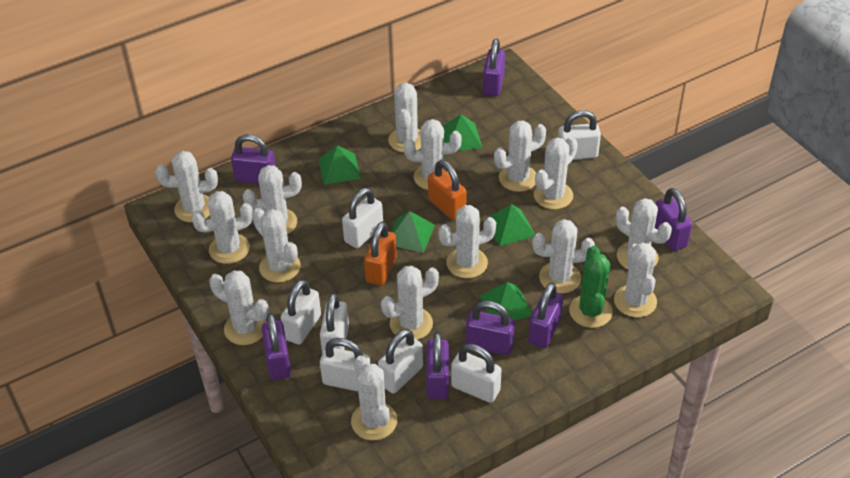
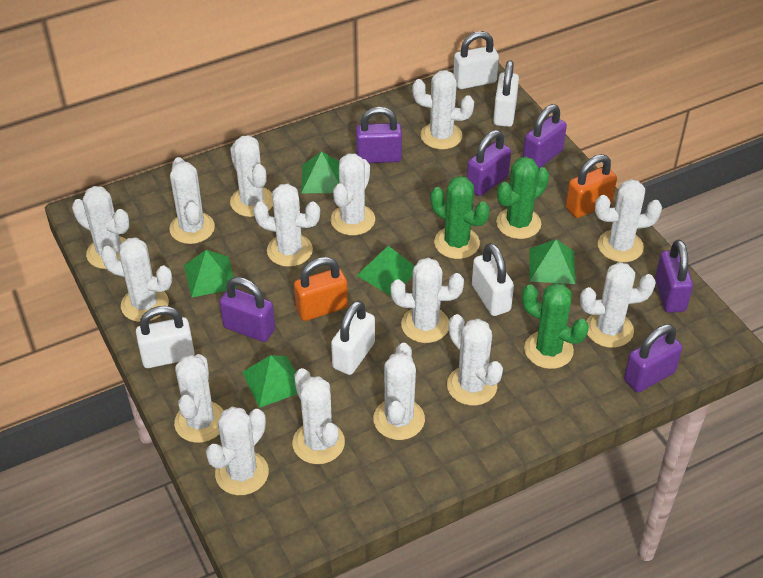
green cactus: 1 -> 3
purple padlock: 7 -> 6
white padlock: 7 -> 5

